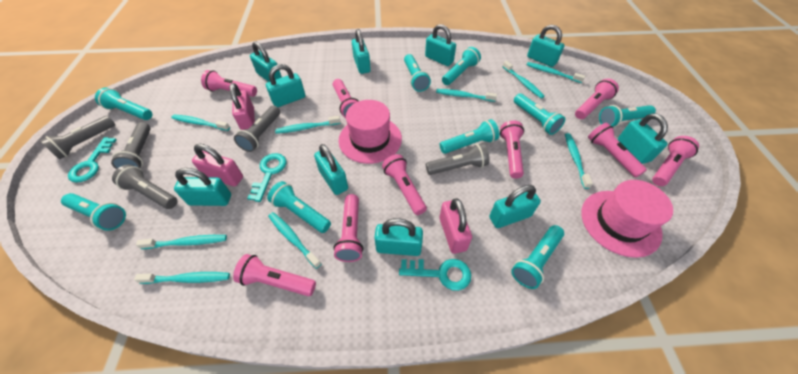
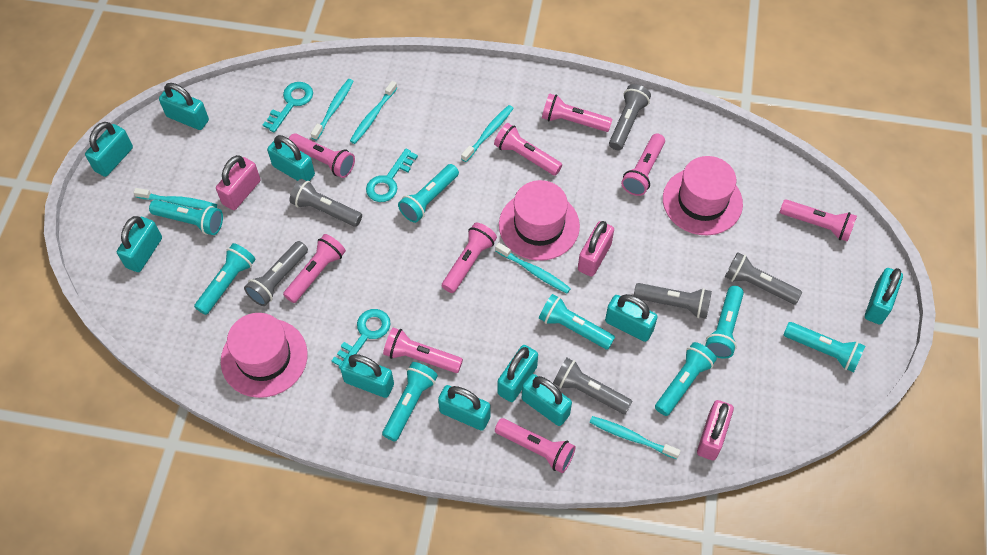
grey flashlight: 5 -> 6
pink hat: 2 -> 3
turquoise flashlight: 9 -> 8
turquoise toothbrush: 9 -> 6

